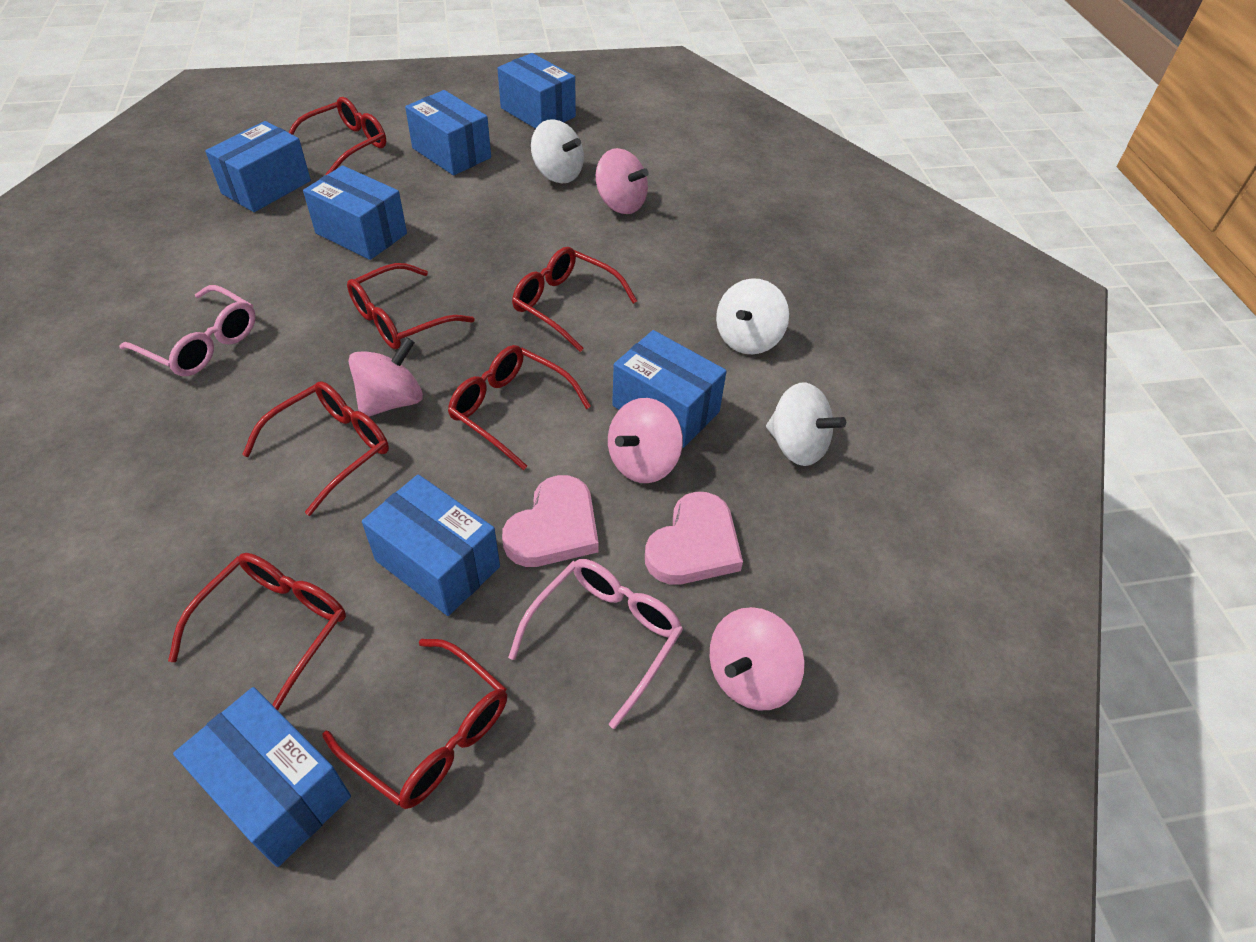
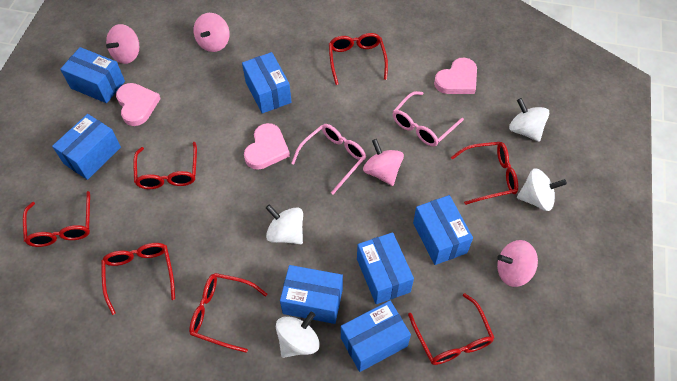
pink heart: 2 -> 3
white spinning top: 3 -> 4

